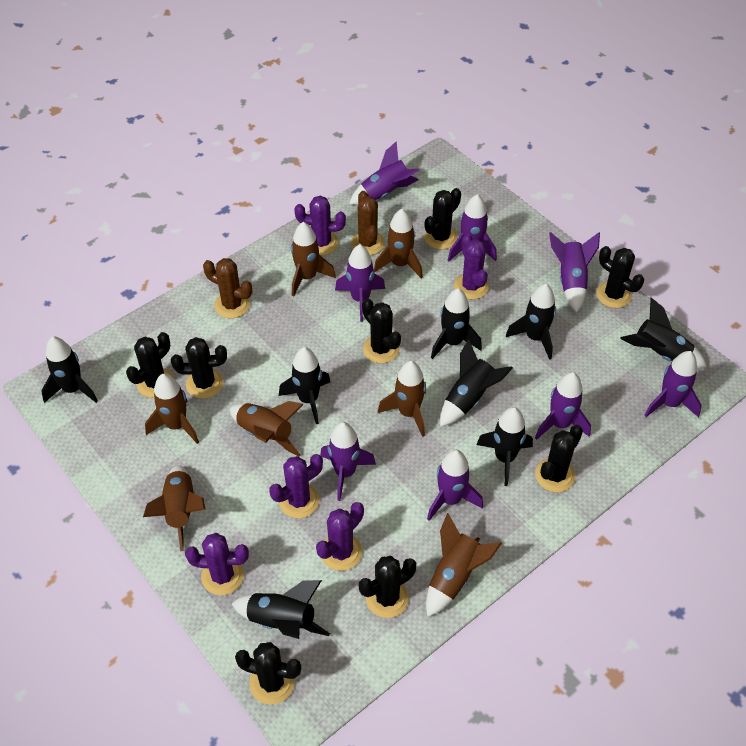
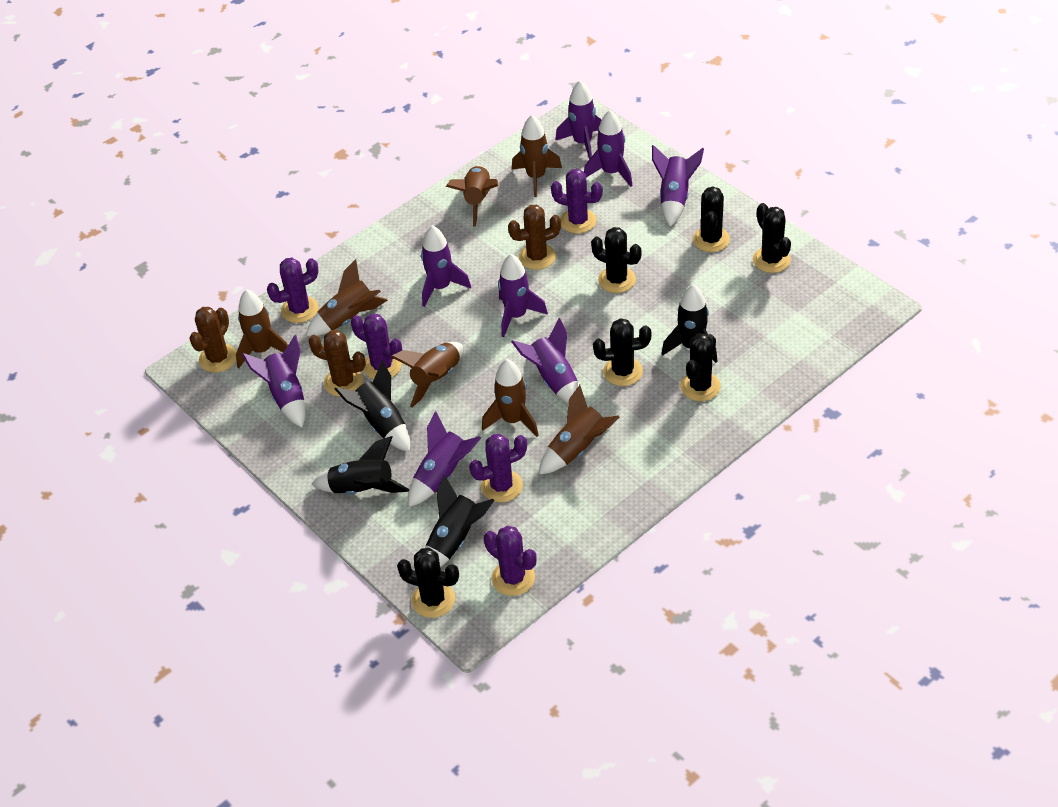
black cactus: 8 -> 6
black rocket: 8 -> 4
brown cactus: 2 -> 3

